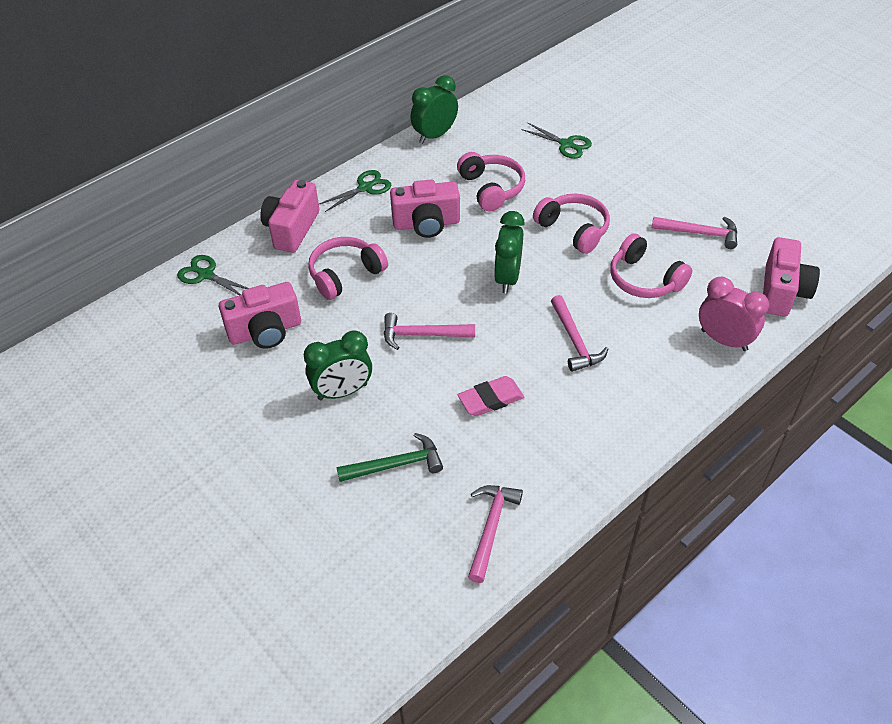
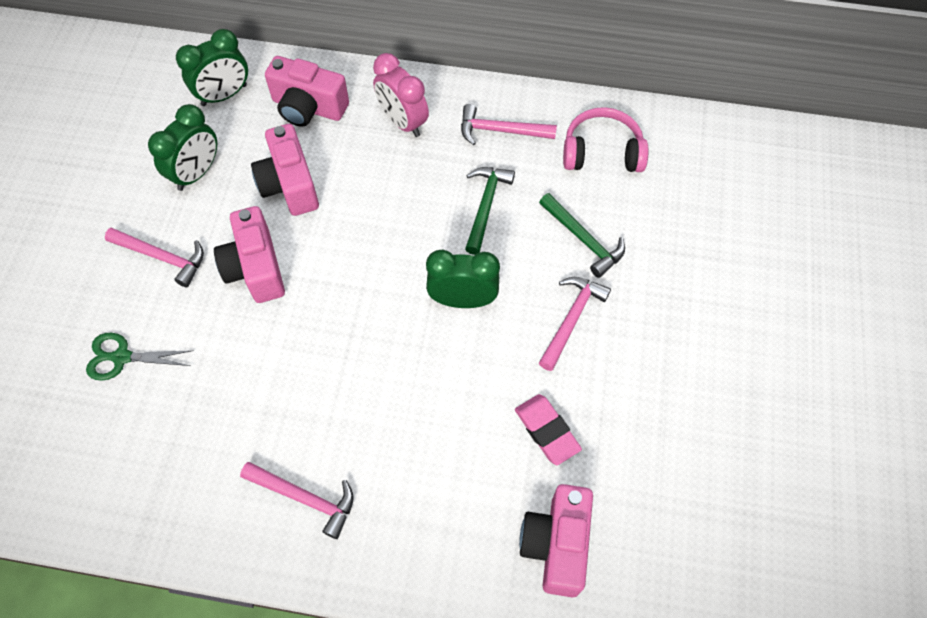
green hammer: 1 -> 2
green scissors: 3 -> 1
pink headphones: 4 -> 1

